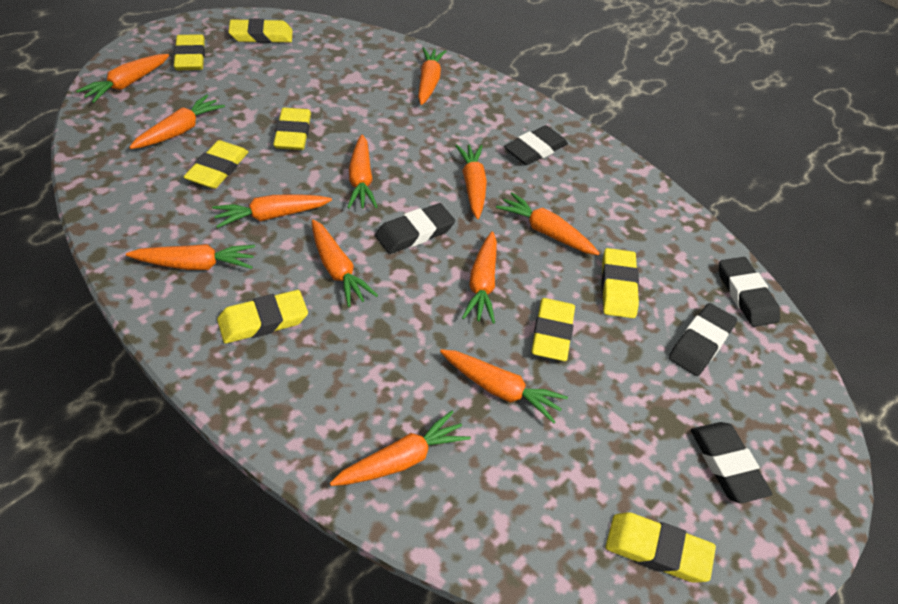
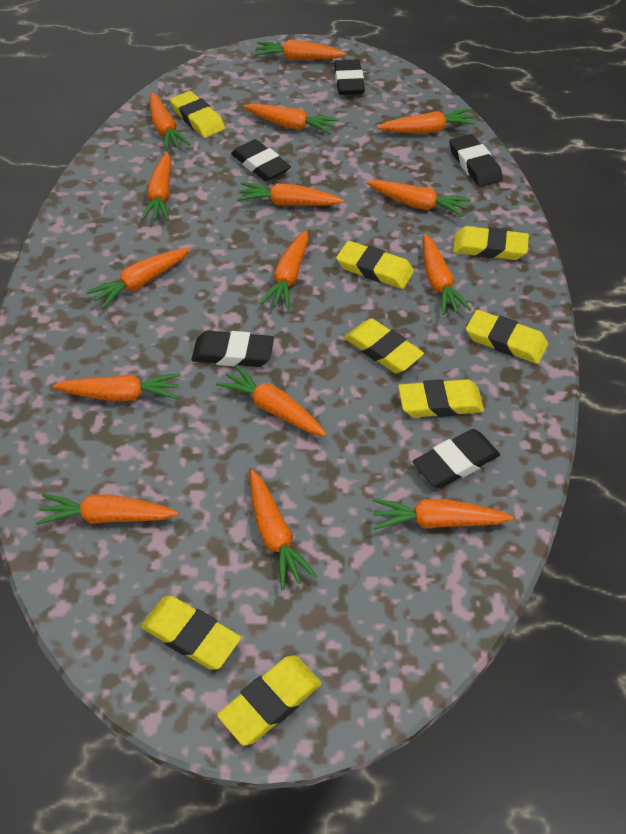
orange carrot: 12 -> 15

